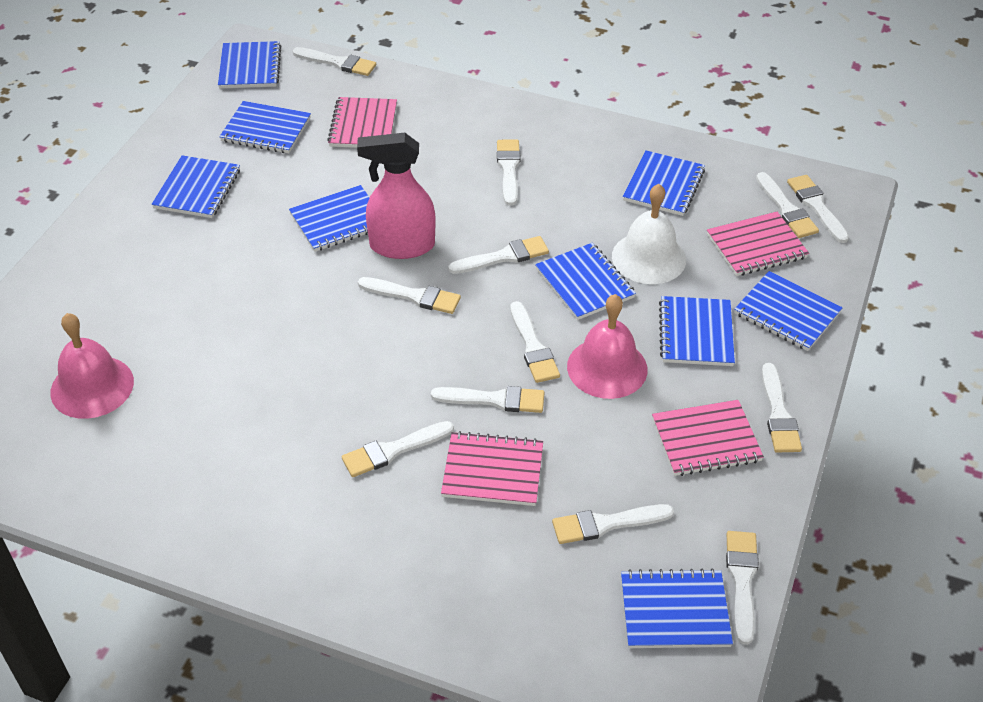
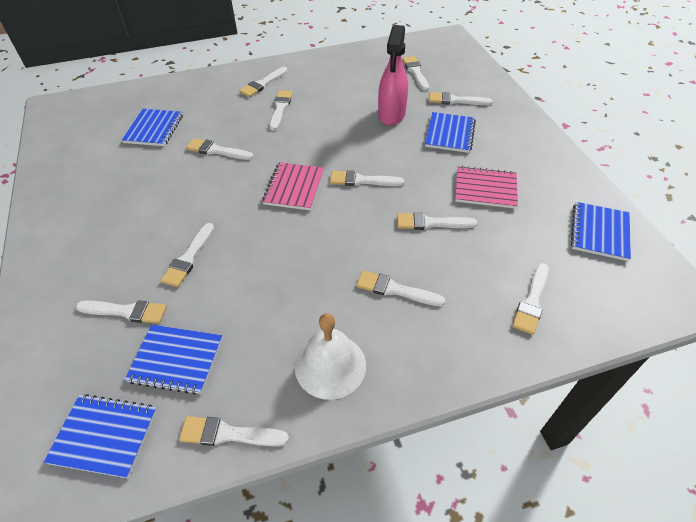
blue notebook: 9 -> 5
pink bell: 2 -> 0
pink notebook: 4 -> 2

